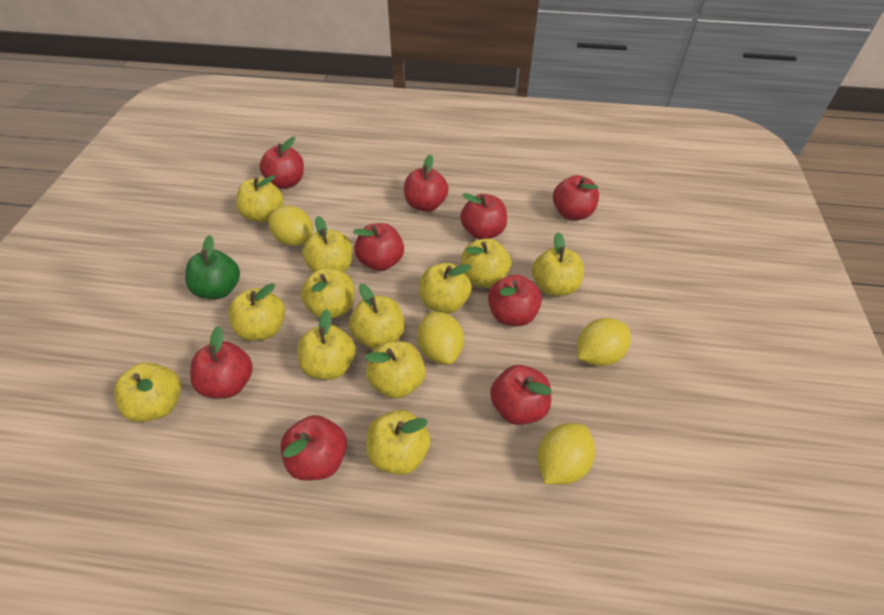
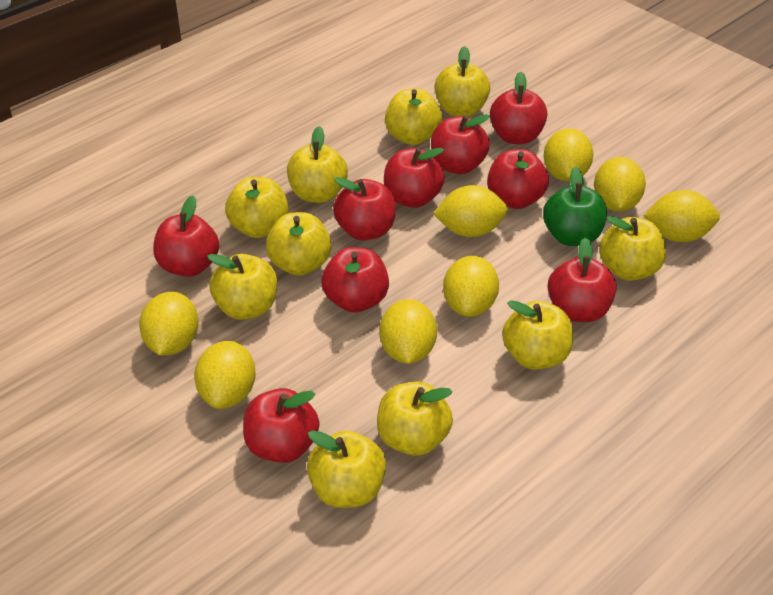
yellow apple: 12 -> 10
yellow lemon: 4 -> 8

